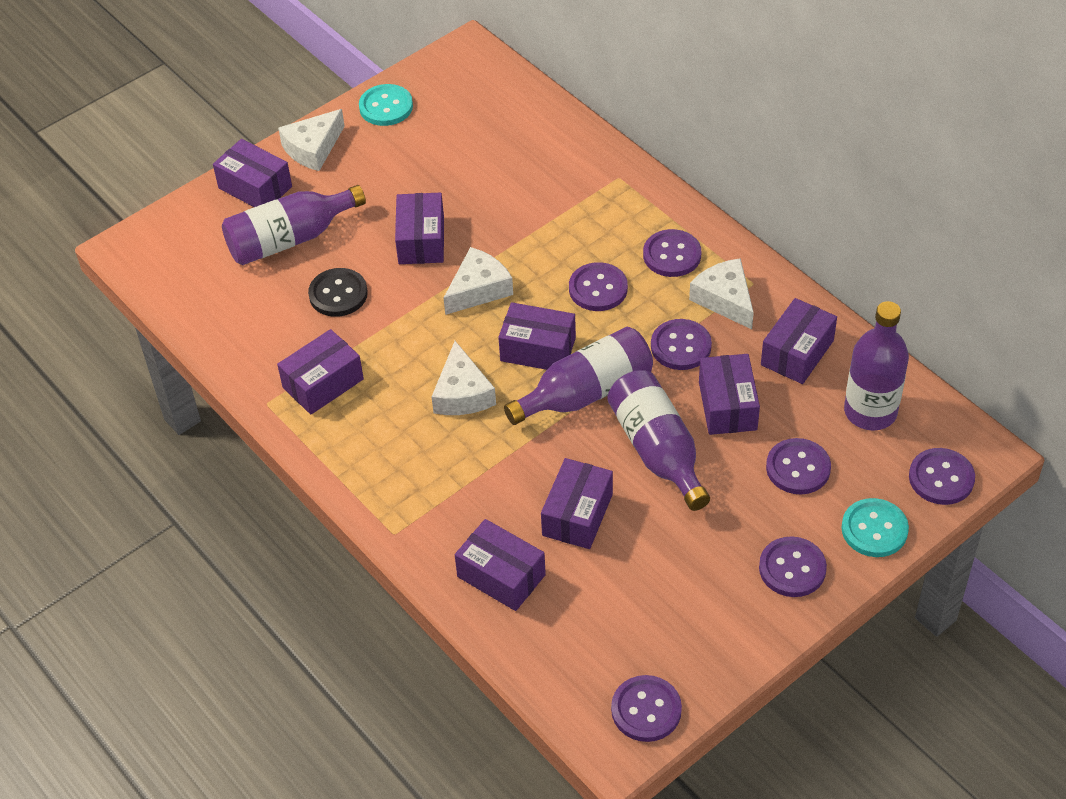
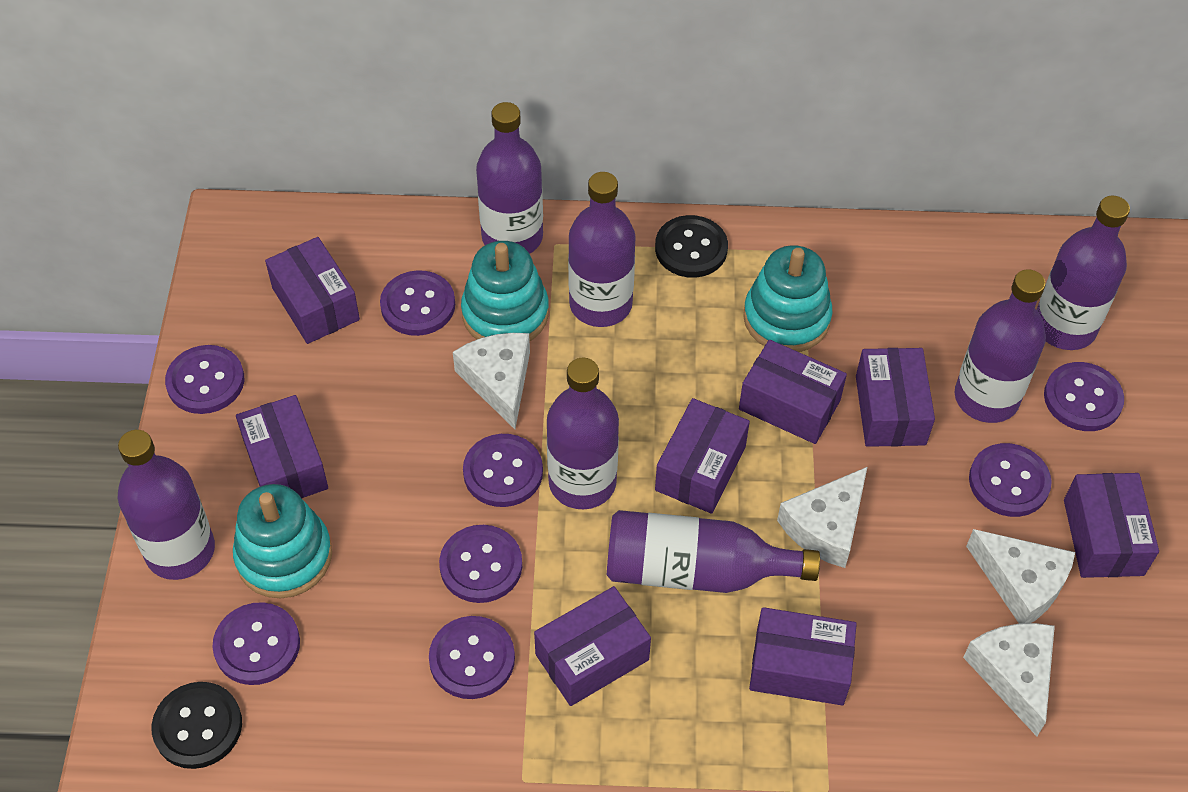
black button: 1 -> 2
purple bottle: 4 -> 7
purple button: 7 -> 8
turquoise button: 2 -> 0
turquoise stacking toy: 0 -> 3

